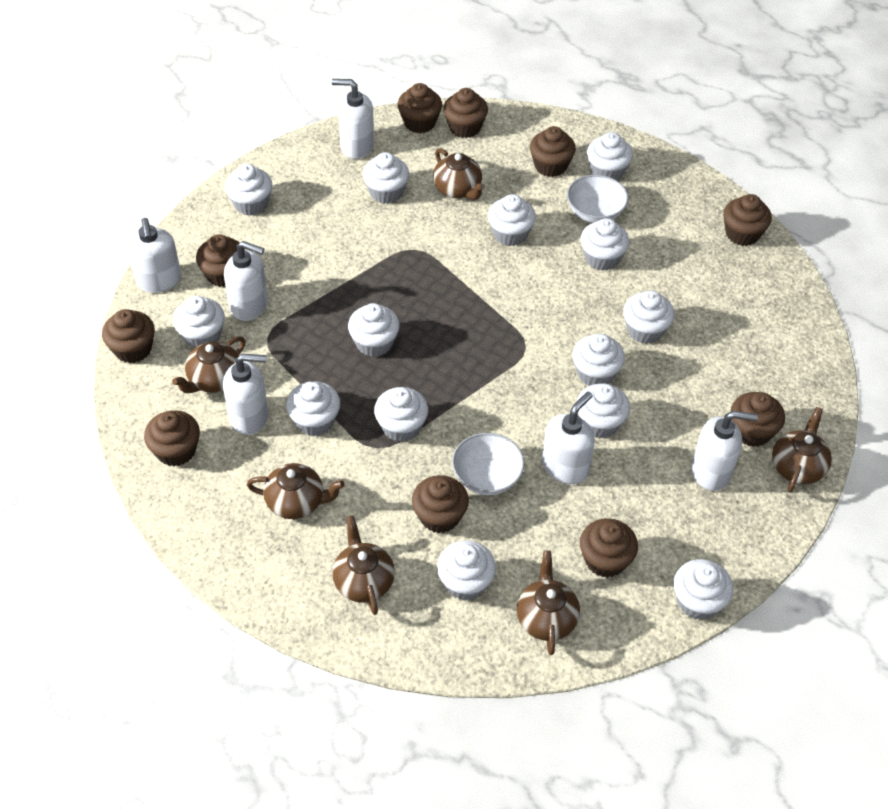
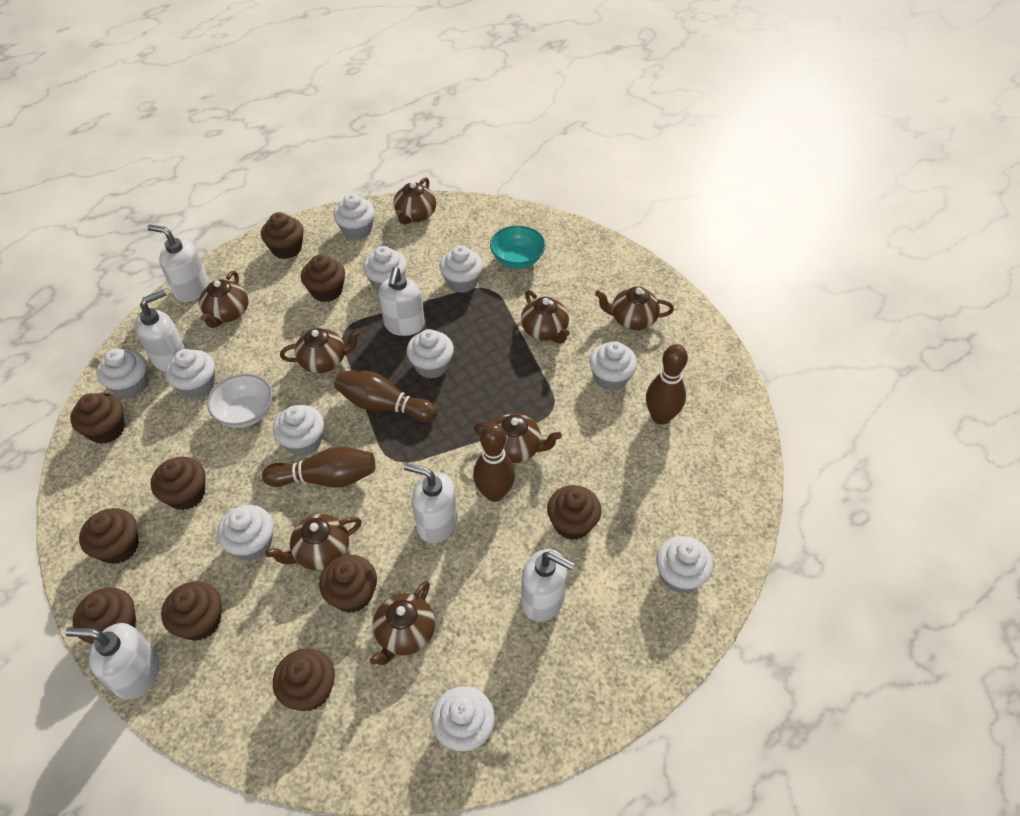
brown bowling pin: 0 -> 4
brown teapot: 6 -> 8
turquoise bowl: 0 -> 1
white bowl: 2 -> 1
white cupcake: 14 -> 11

